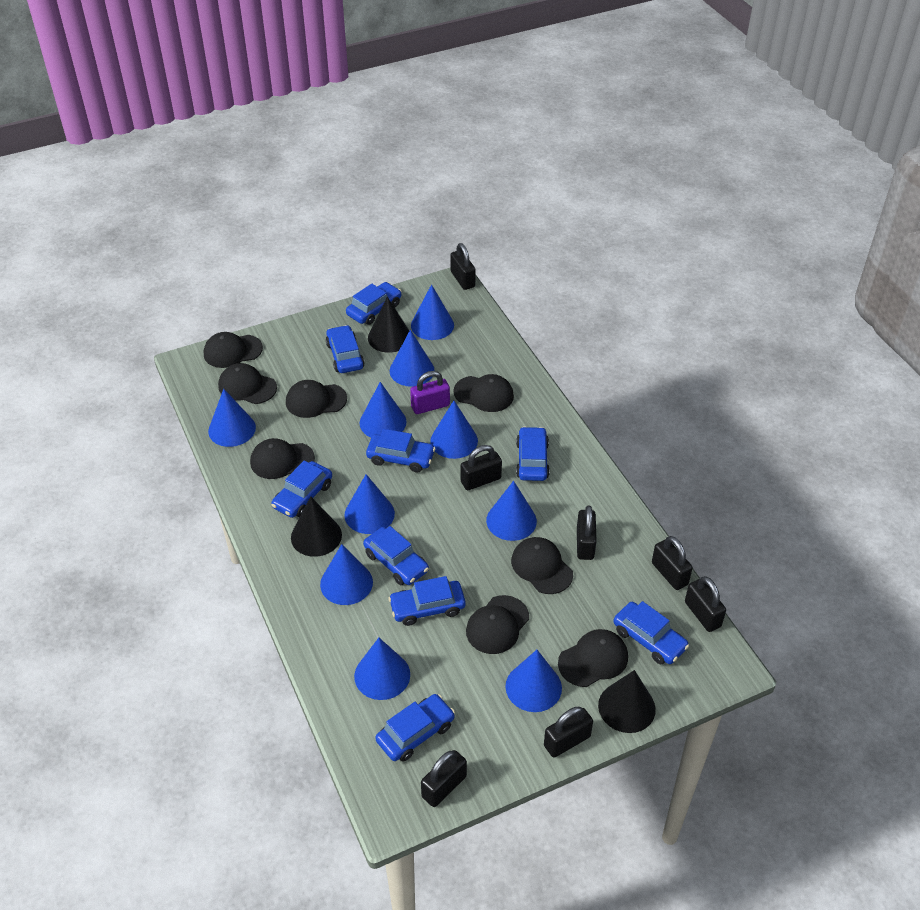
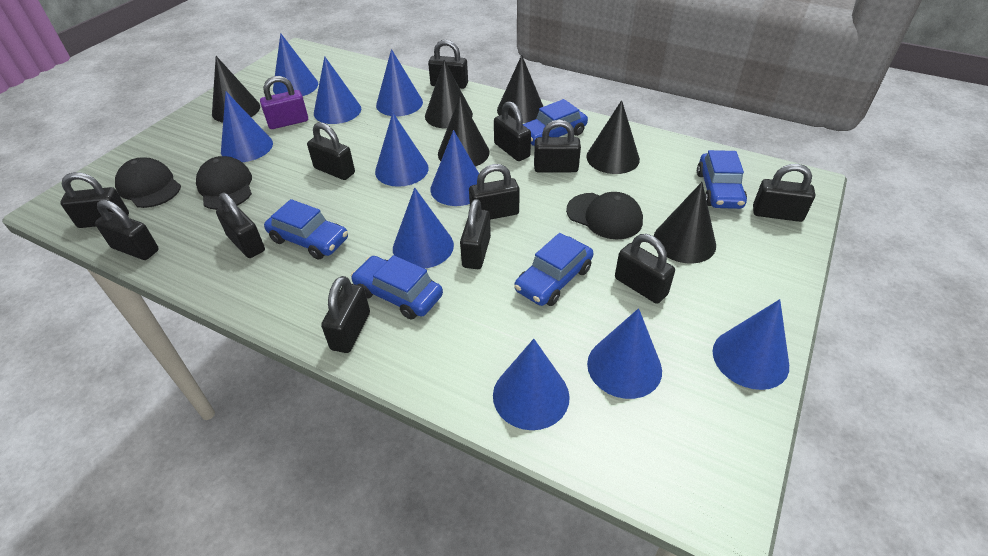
black cap: 8 -> 3
black cone: 3 -> 6
black padlock: 7 -> 12
blue car: 9 -> 5

